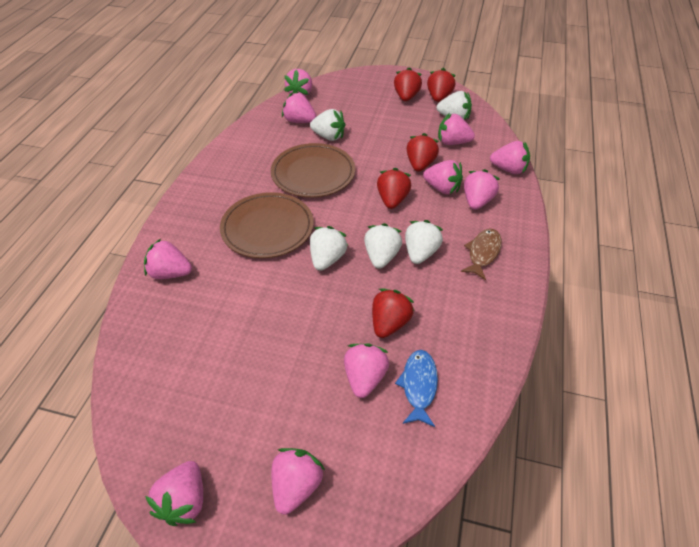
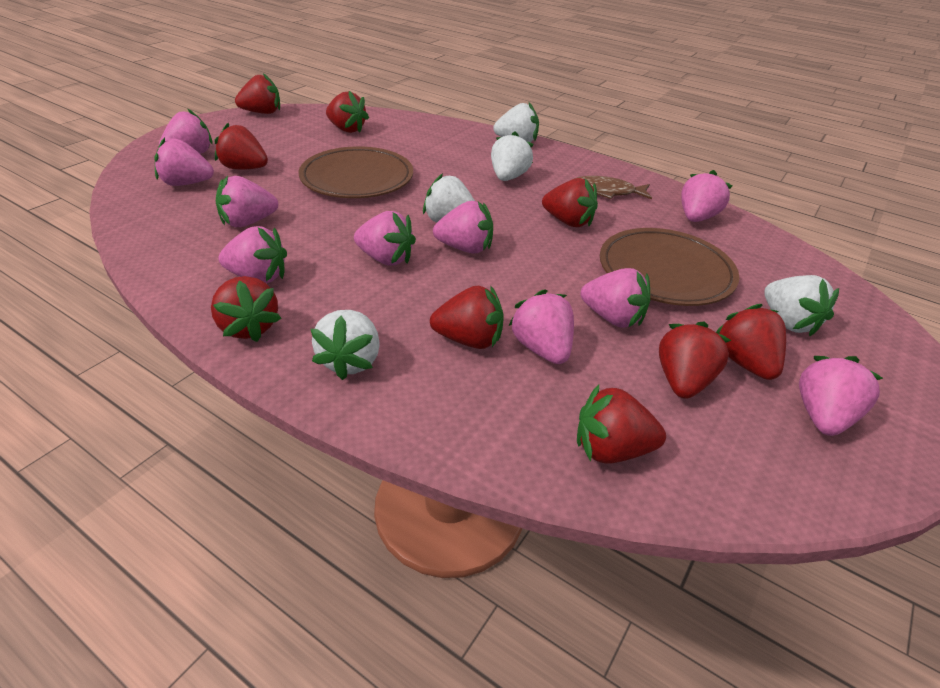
blue fish: 1 -> 0
red strawberry: 5 -> 9

